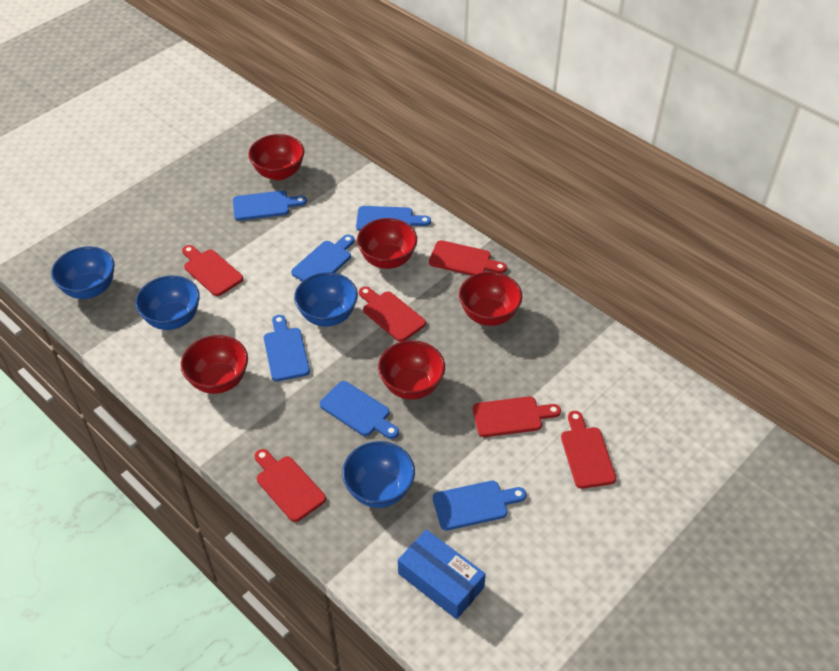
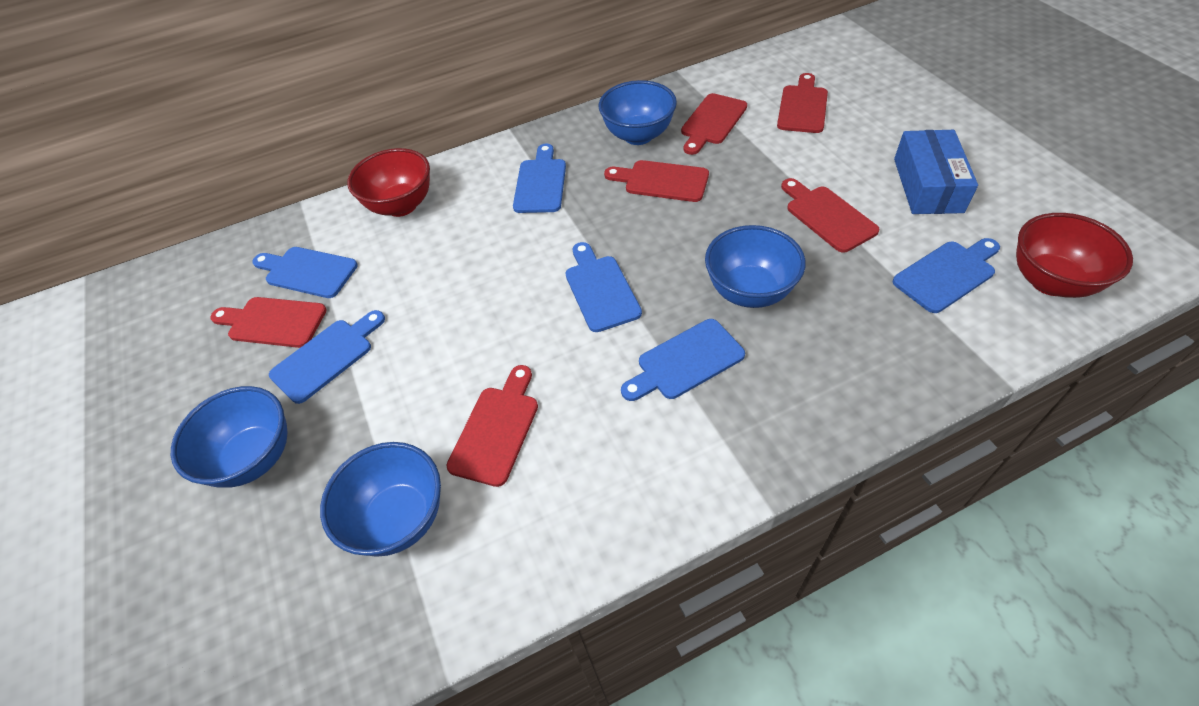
red bowl: 5 -> 2

